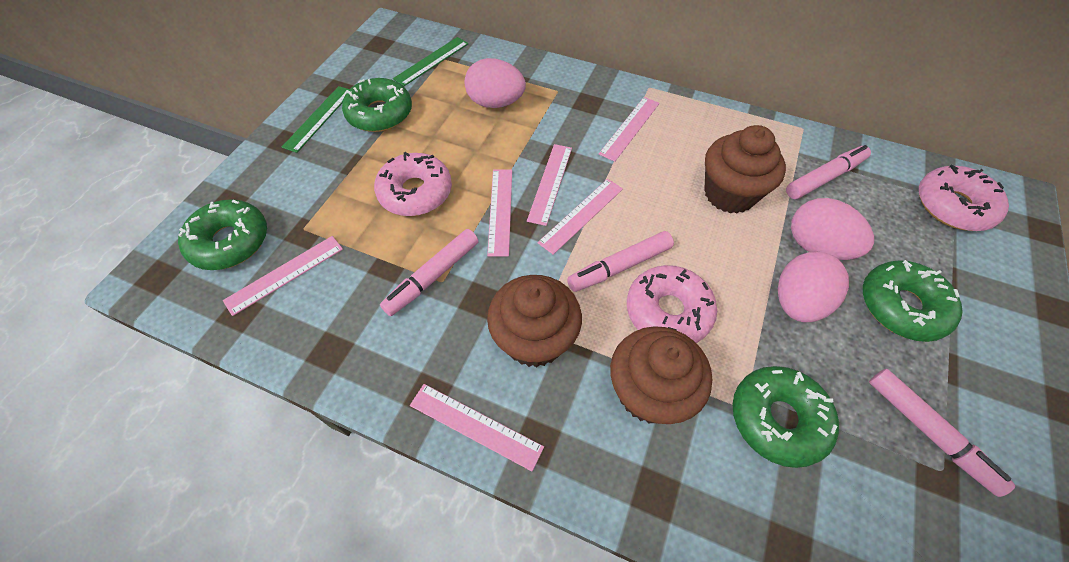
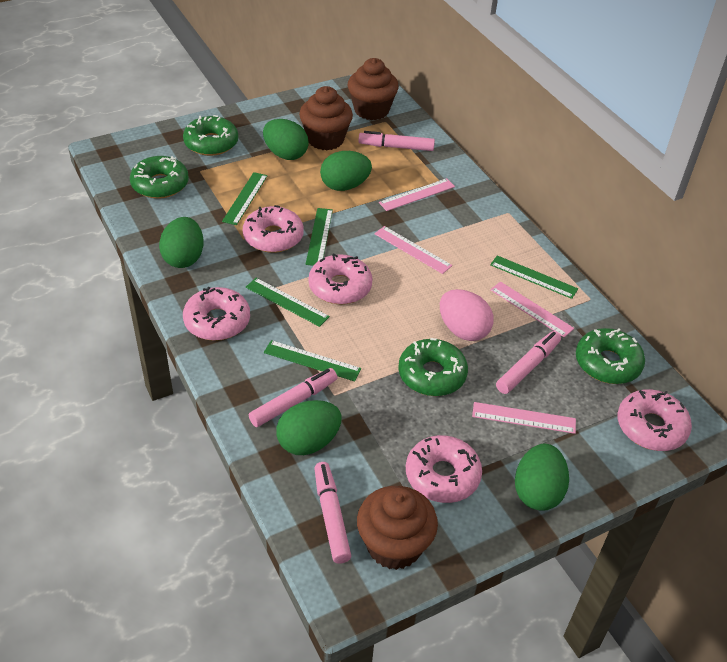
green egg: 0 -> 5
green ruler: 2 -> 5
pink donut: 3 -> 5
pink egg: 3 -> 1
pink ruler: 6 -> 4

